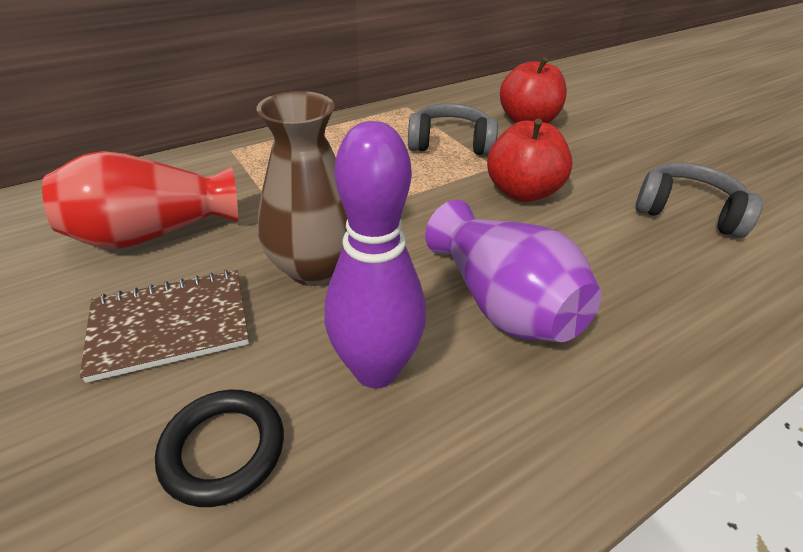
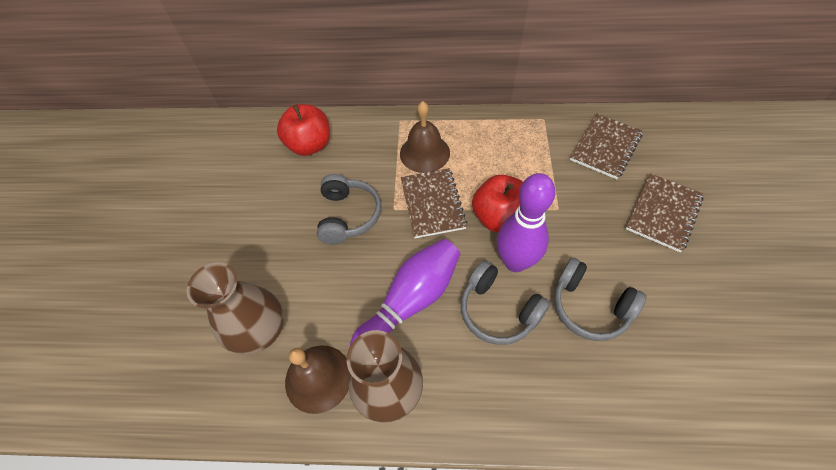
black ring: 1 -> 0
brown bell: 0 -> 2
brown notebook: 1 -> 3
brown vase: 1 -> 2
grey headphones: 2 -> 3
purple bowling pin: 1 -> 2
purple vase: 1 -> 0
red vase: 1 -> 0

